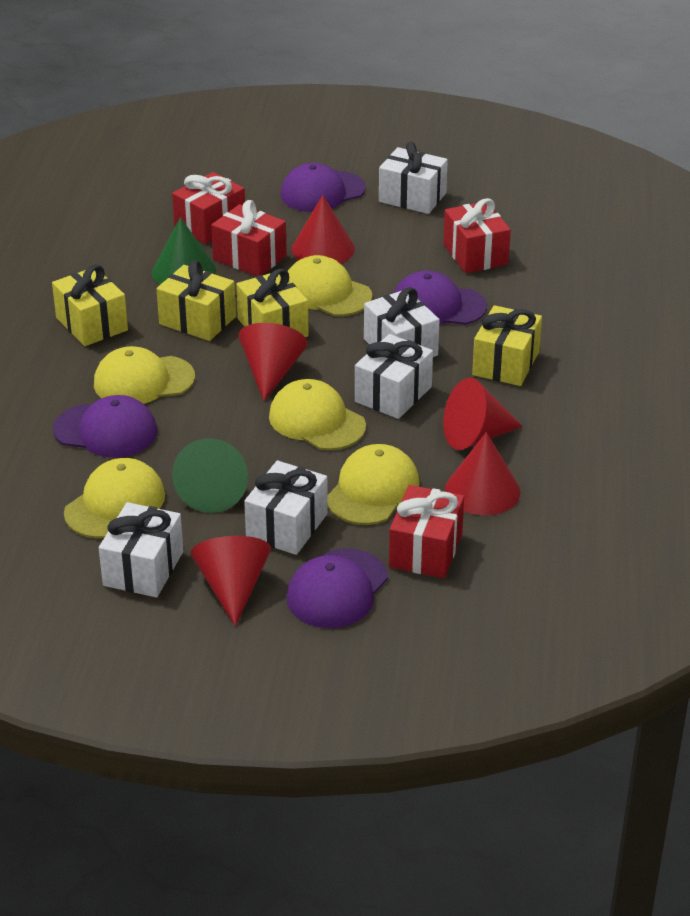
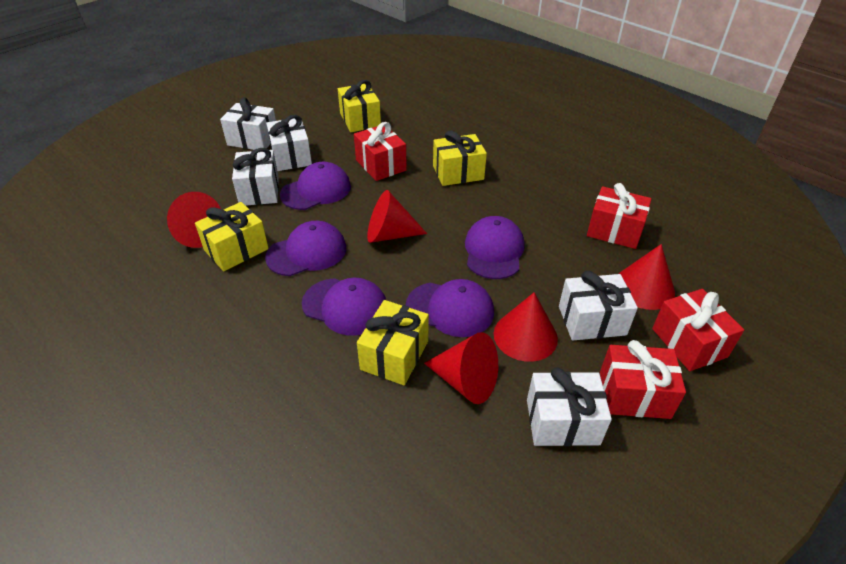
green cone: 2 -> 0
purple cap: 4 -> 5
yellow cap: 5 -> 0

